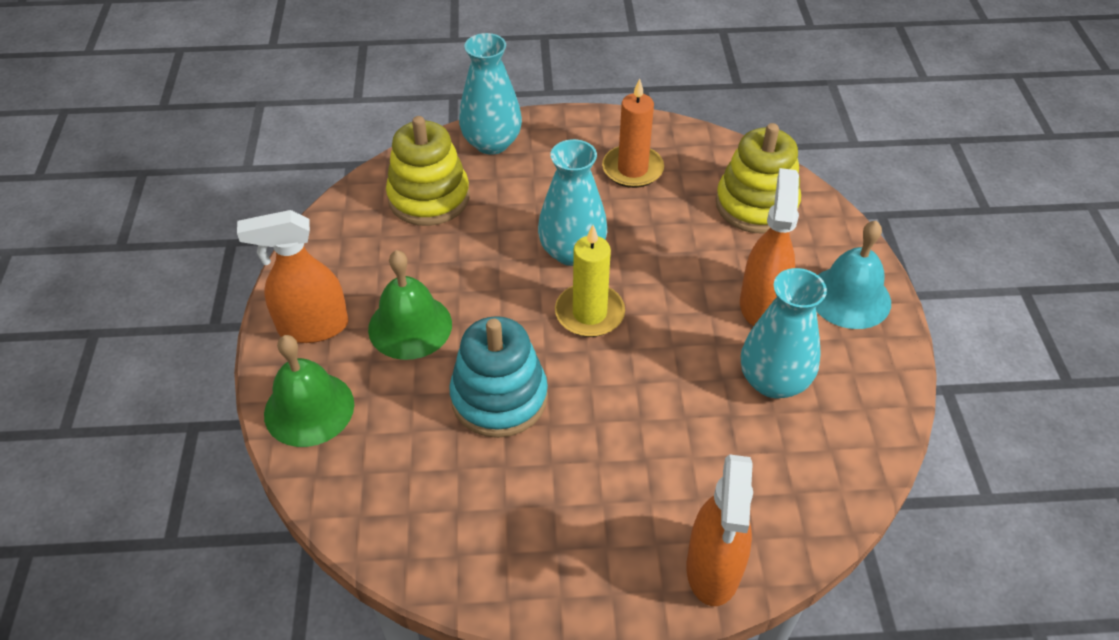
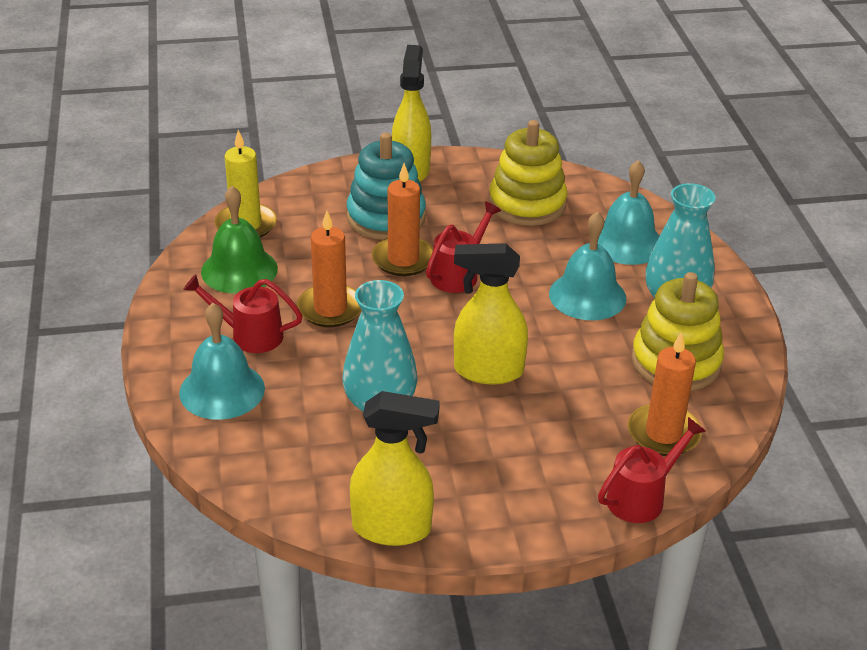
green bell: 2 -> 1
orange candle: 1 -> 3
orange spray bottle: 3 -> 0
red watering can: 0 -> 3
turquoise bell: 1 -> 3
turquoise vase: 3 -> 2
yellow spray bottle: 0 -> 3

